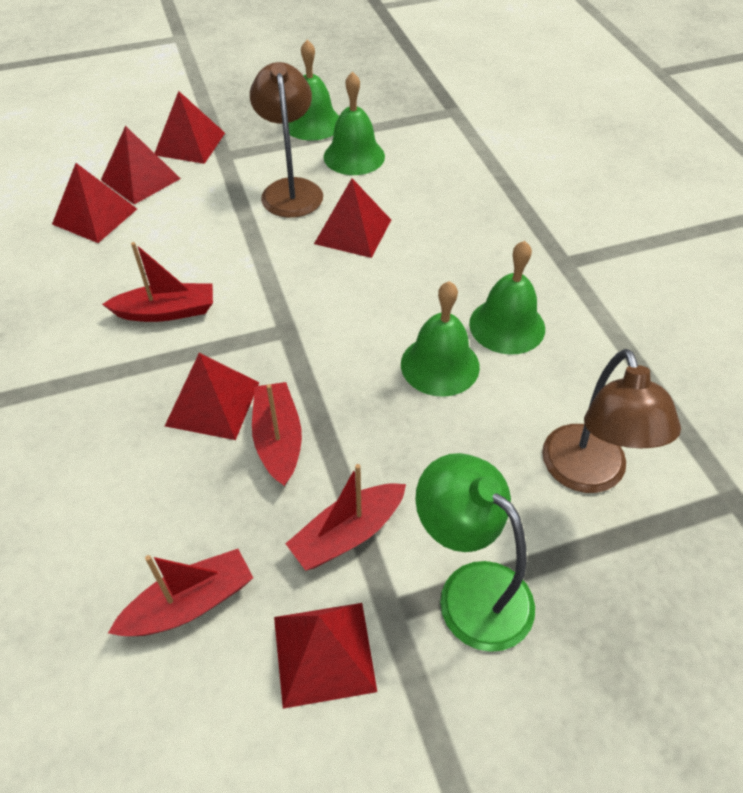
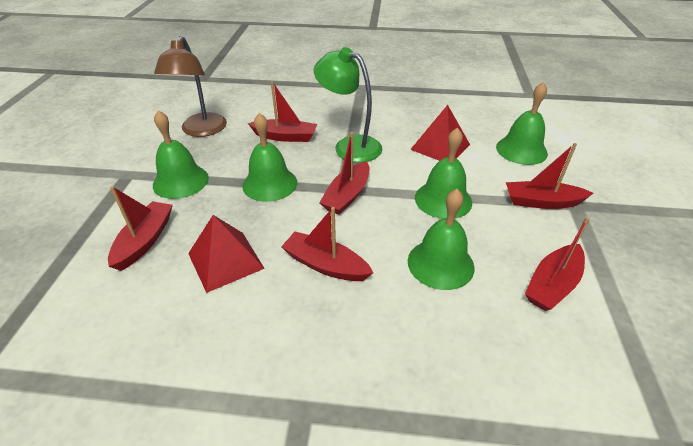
brown lamp: 2 -> 1
green bell: 4 -> 5
red boat: 4 -> 6
red pyramid: 6 -> 2

